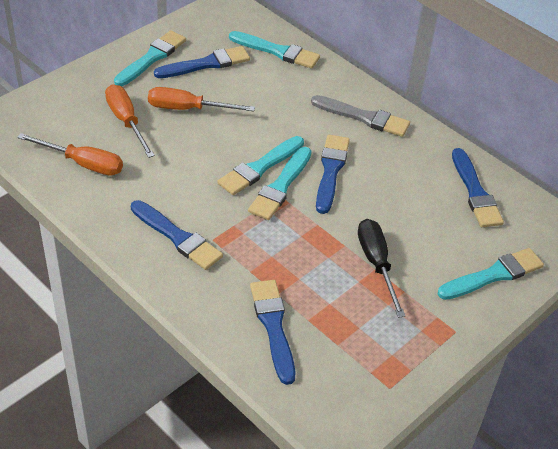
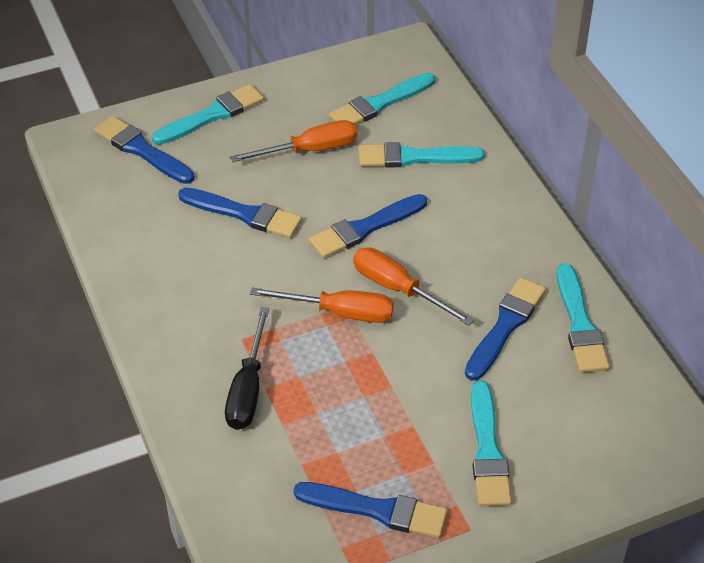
grey brush: 1 -> 0

